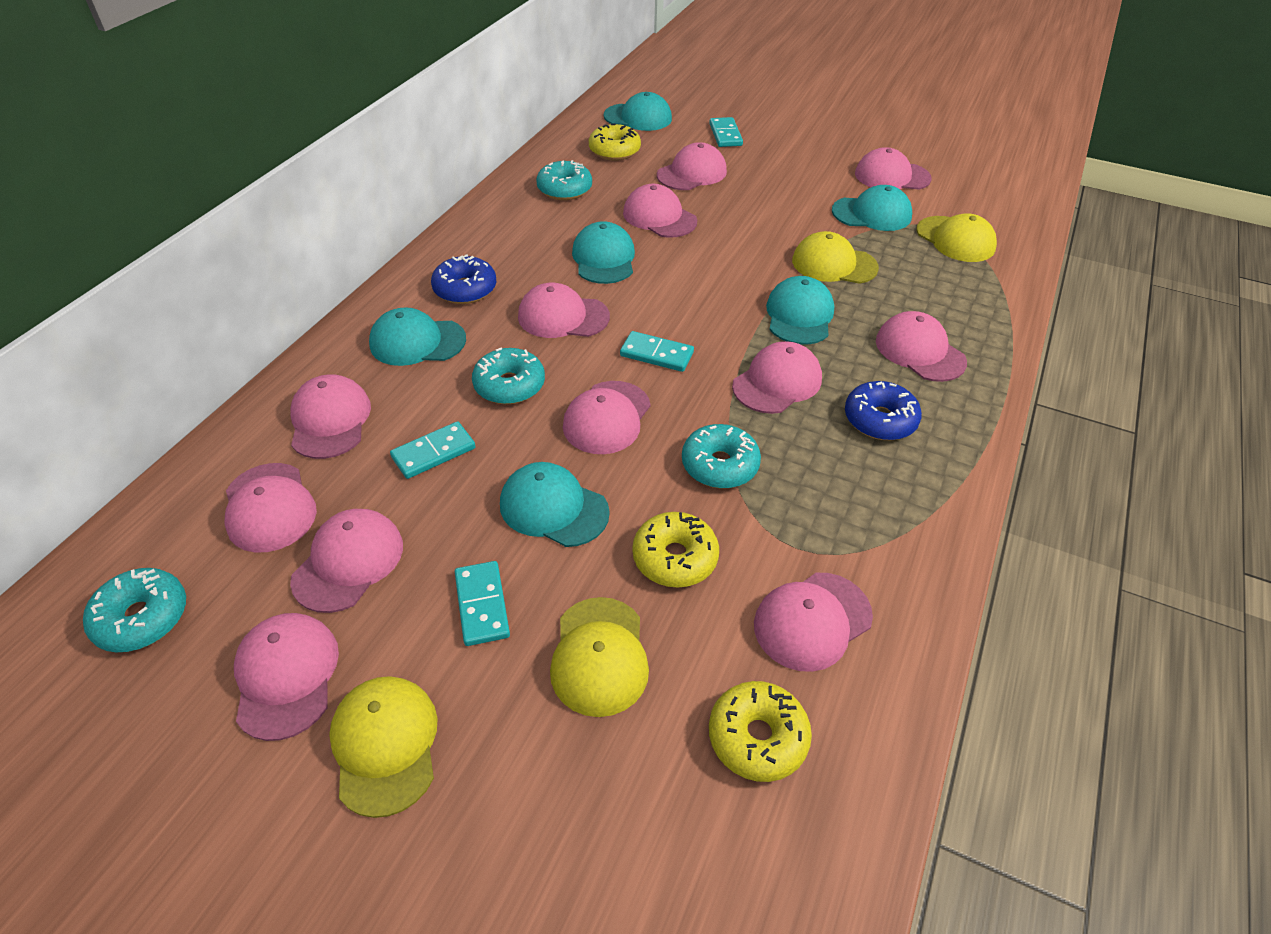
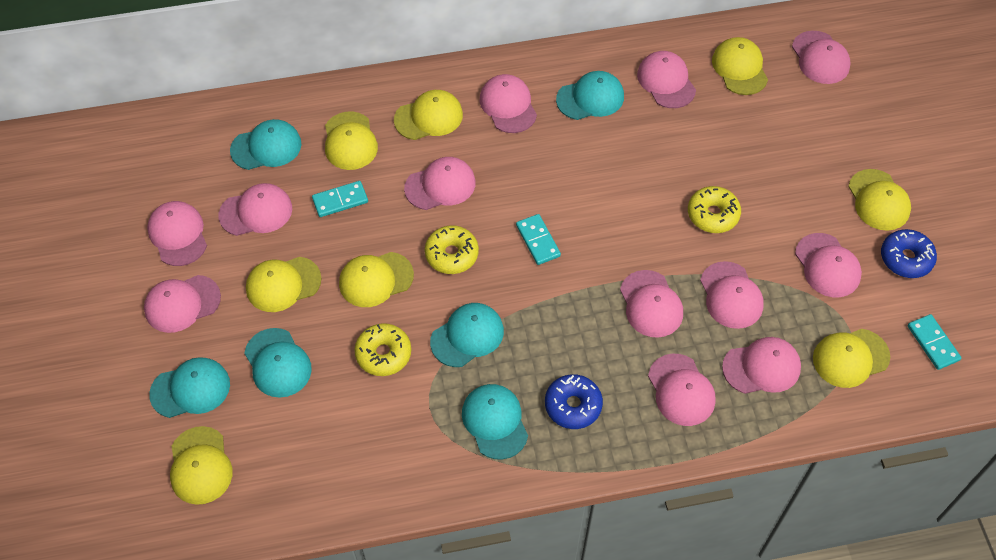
turquoise domino: 4 -> 3
turquoise donut: 4 -> 0
yellow cap: 4 -> 8

